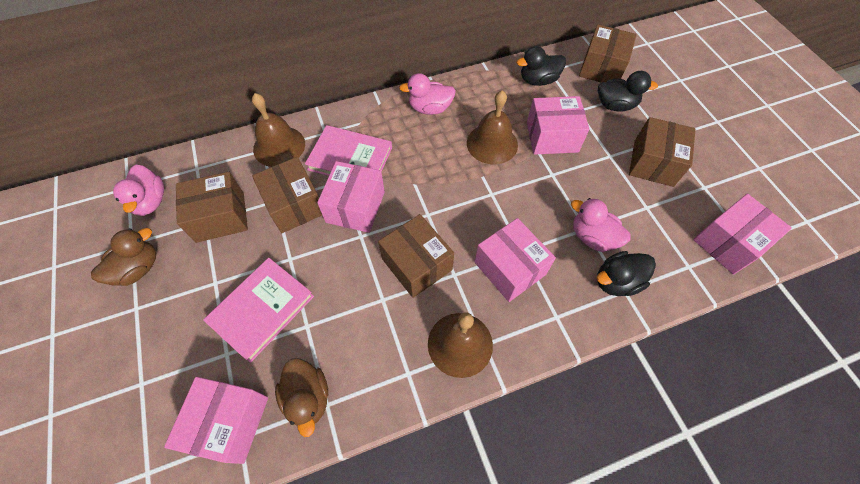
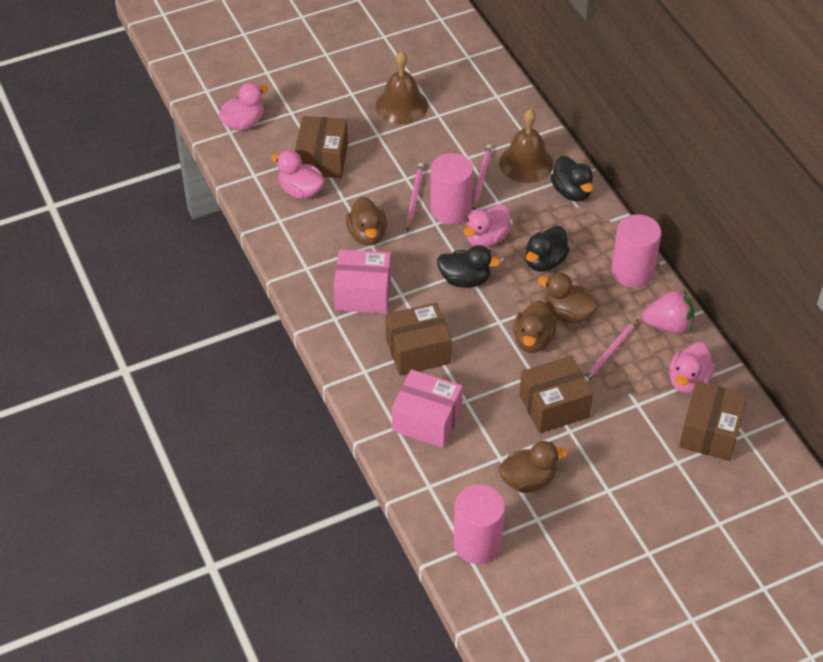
brown bell: 3 -> 2
brown box: 5 -> 4
brown duck: 2 -> 4
pink book: 2 -> 0
pink box: 5 -> 2
pink cylinder: 0 -> 3
pink duck: 3 -> 4
pink pencil: 0 -> 3
pink strawberry: 0 -> 1

